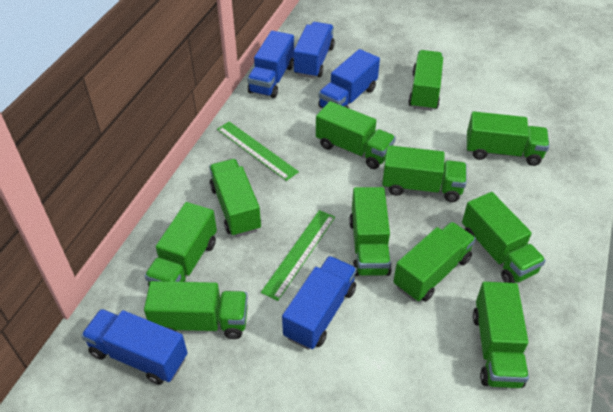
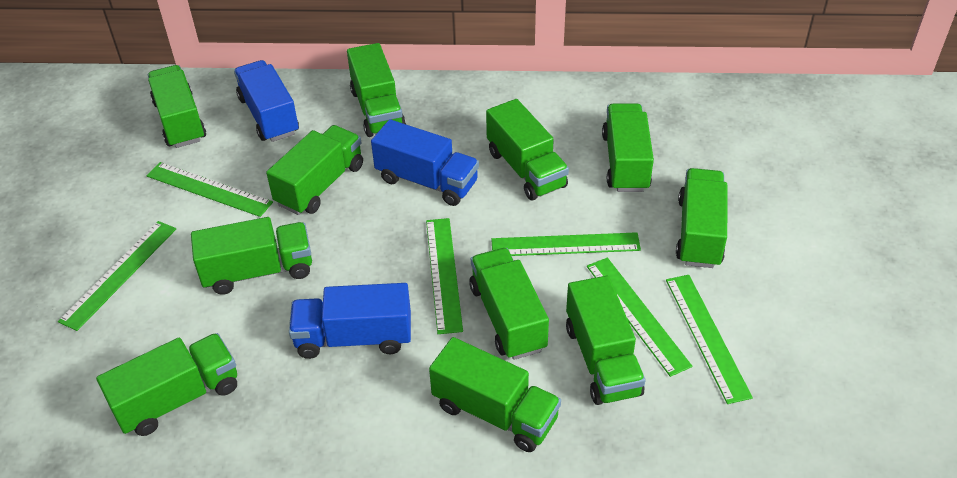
blue truck: 5 -> 3
green ruler: 2 -> 6

